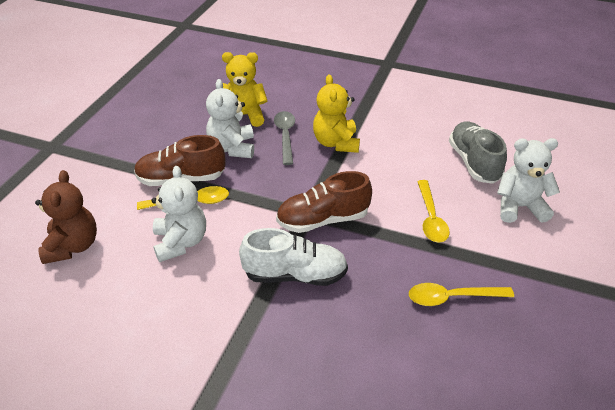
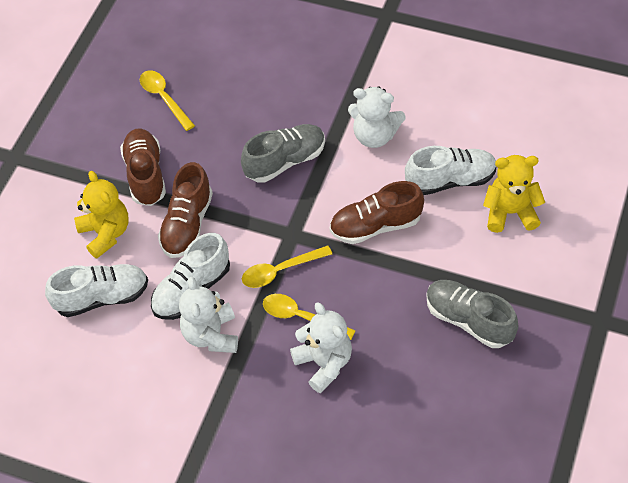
brown shoe: 2 -> 3
brown teddy bear: 1 -> 0
grey shoe: 1 -> 2
grey spoon: 1 -> 0
white shoe: 1 -> 3

